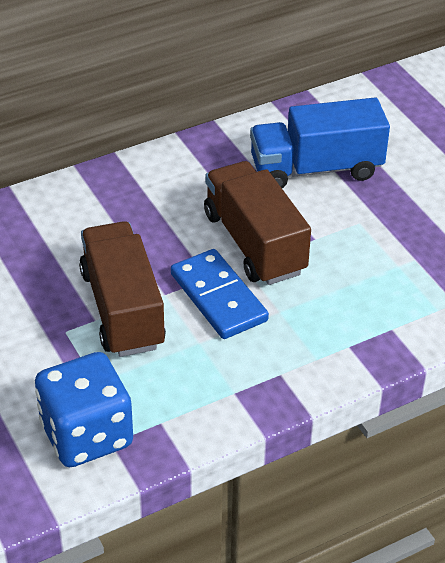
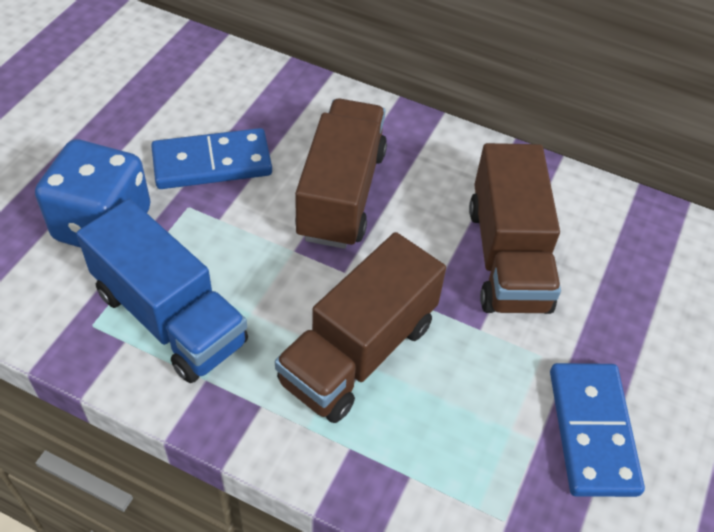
blue domino: 1 -> 2
brown truck: 2 -> 3

